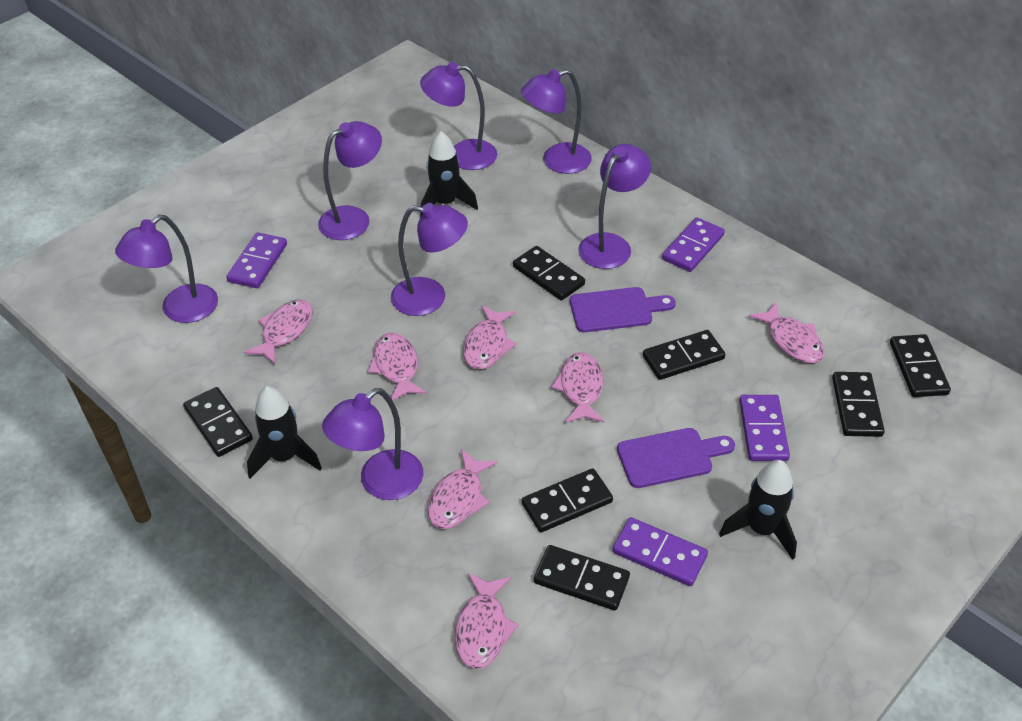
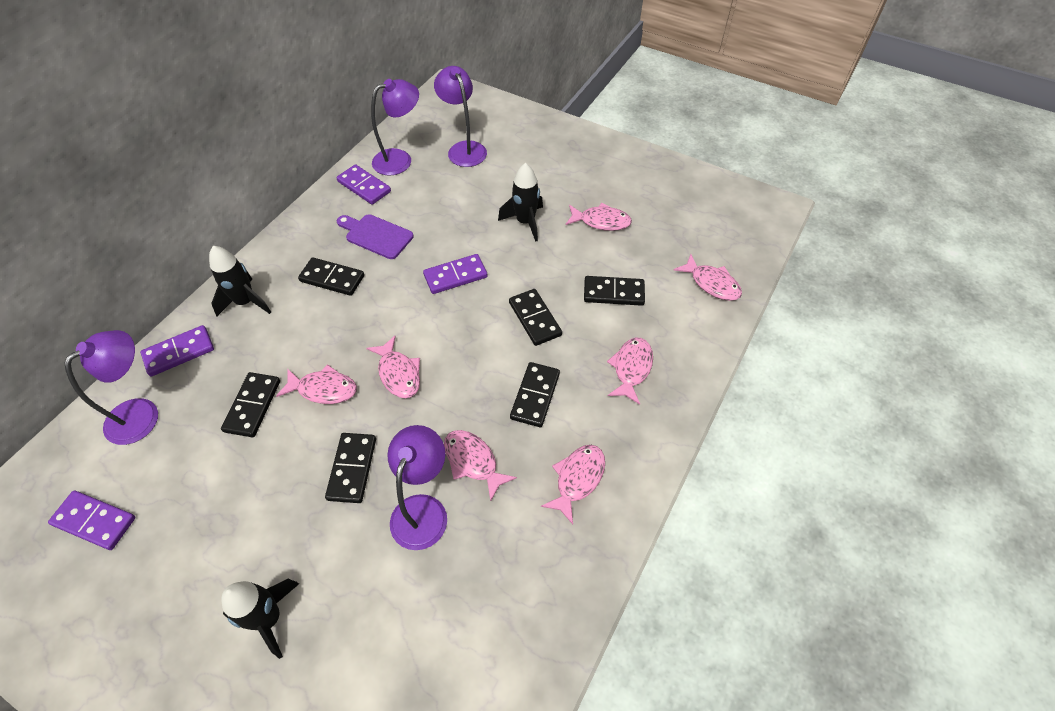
black domino: 7 -> 6
purple cutting board: 2 -> 1
purple lamp: 7 -> 4

